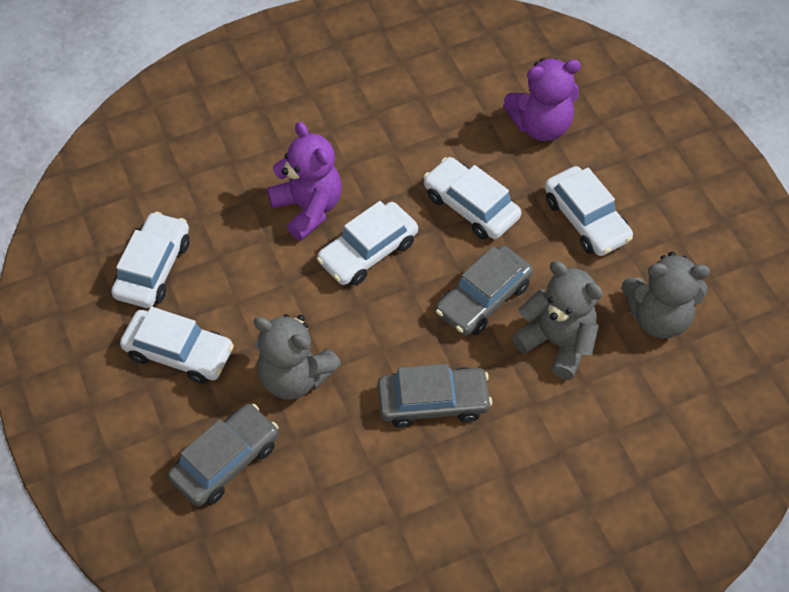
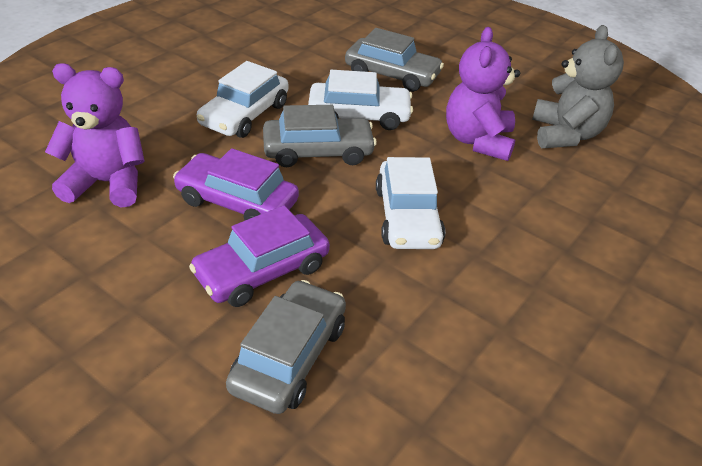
grey teddy bear: 3 -> 1
purple car: 0 -> 2
white car: 5 -> 3

